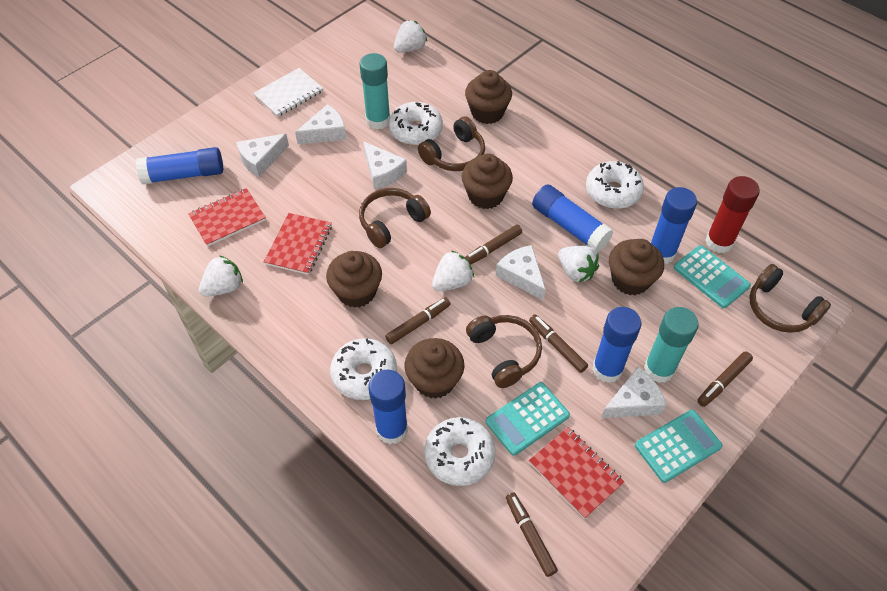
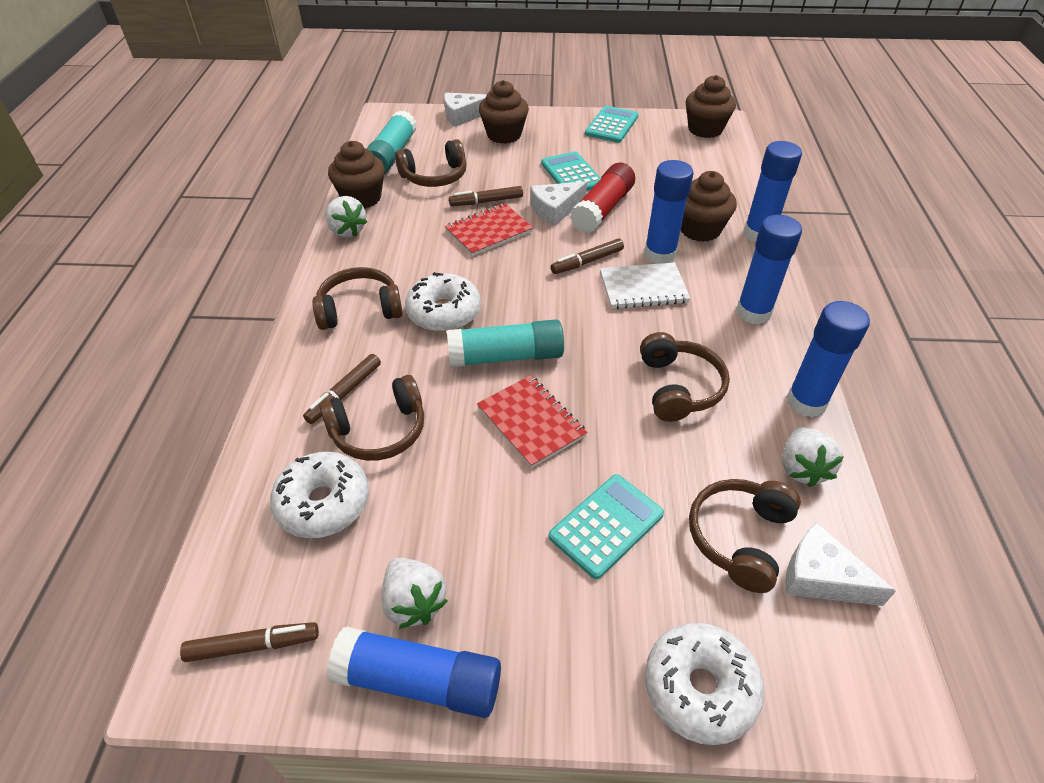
brown cupcake: 5 -> 4
brown headphones: 4 -> 5
brown marker: 5 -> 4
red notebook: 3 -> 2
white cheese: 5 -> 3
white donut: 4 -> 3
white strawberry: 4 -> 3

